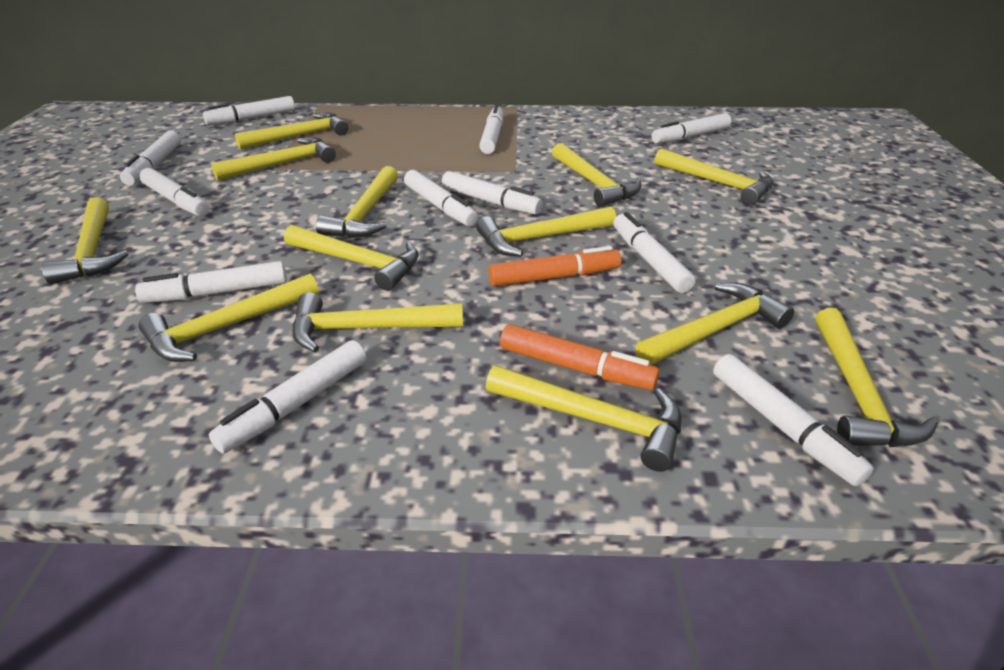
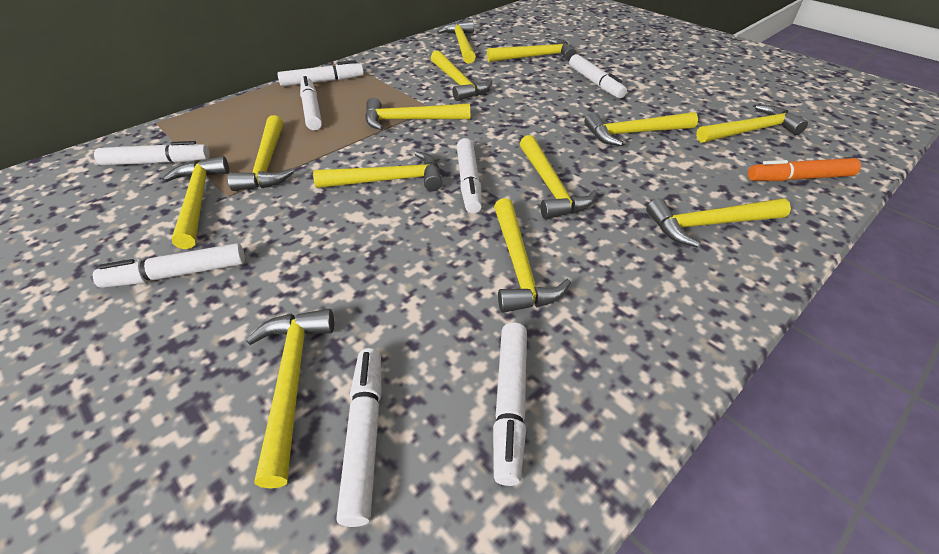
orange marker: 2 -> 1
white marker: 11 -> 8

